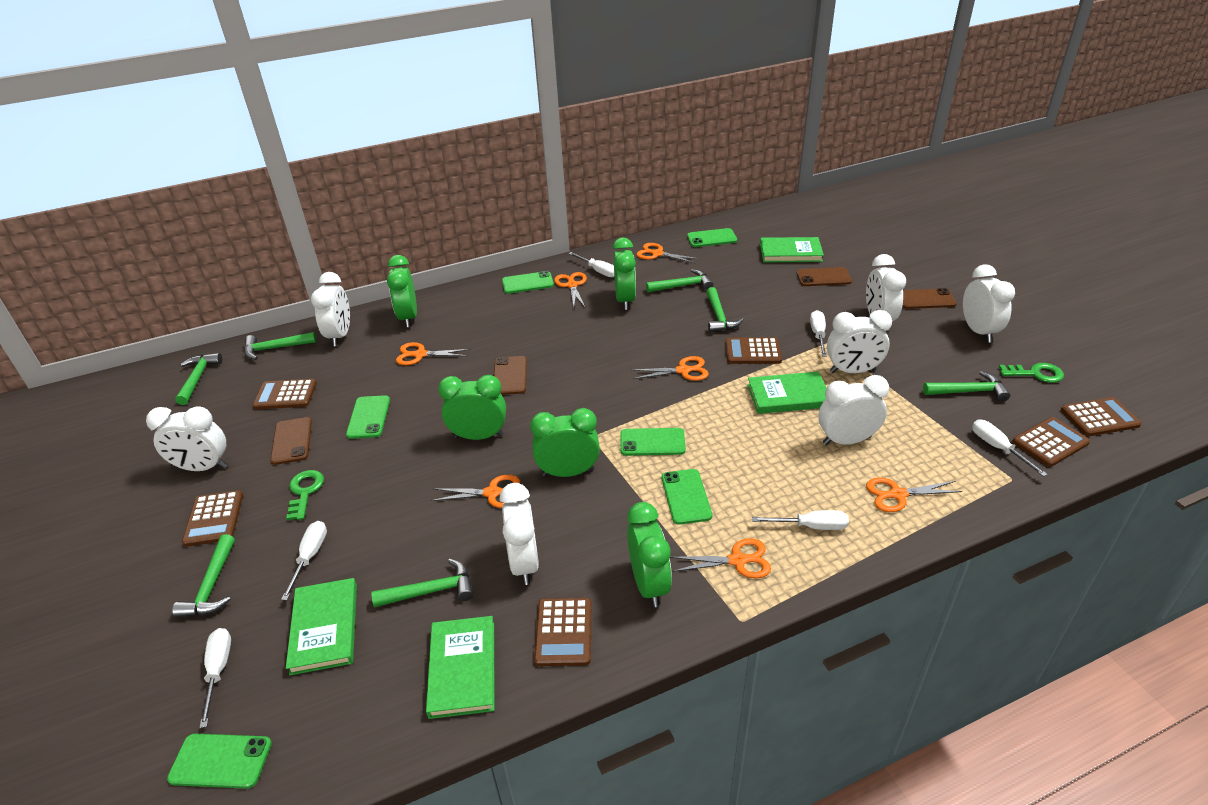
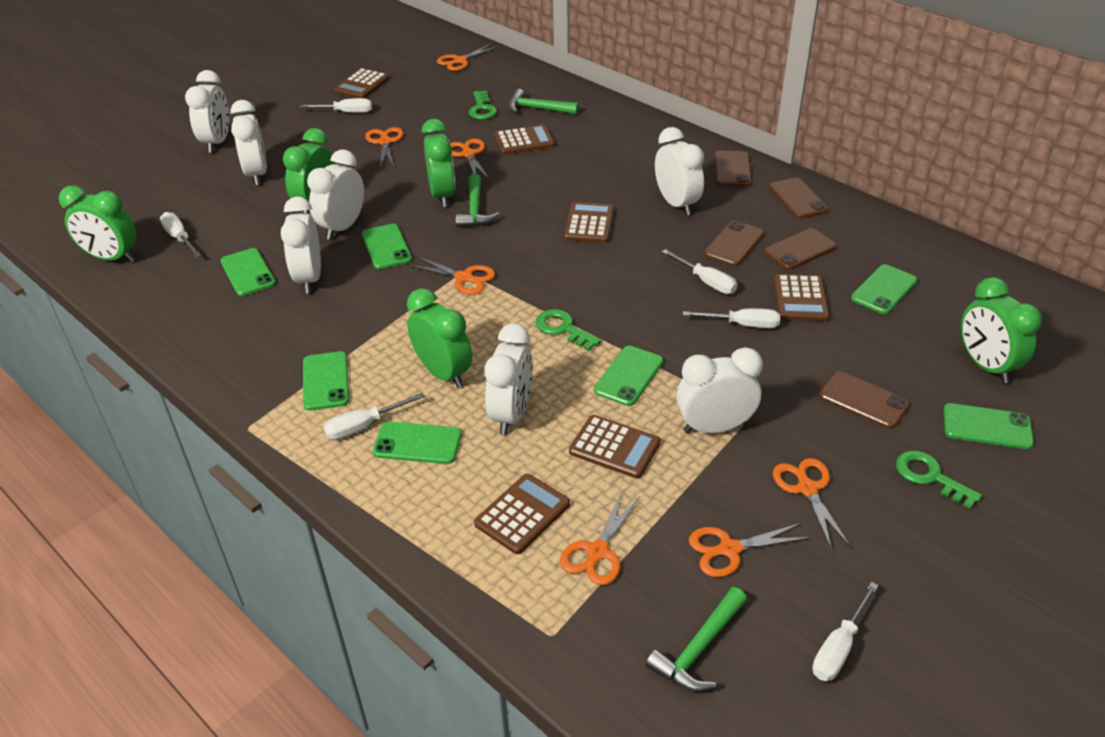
brown phone: 4 -> 5
green book: 4 -> 0
green hammer: 7 -> 3
green key: 2 -> 3
green phone: 6 -> 7

